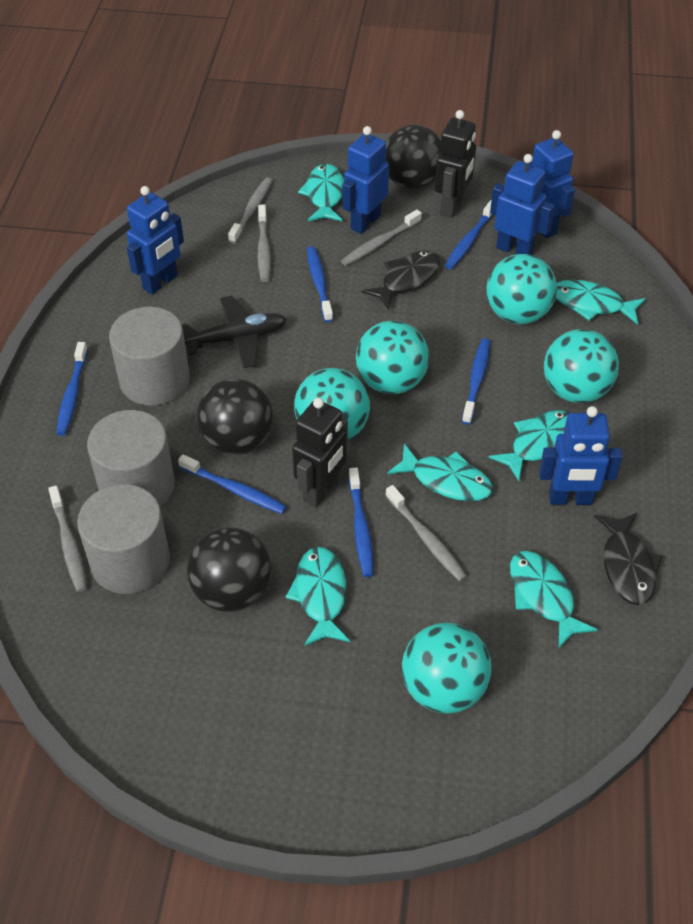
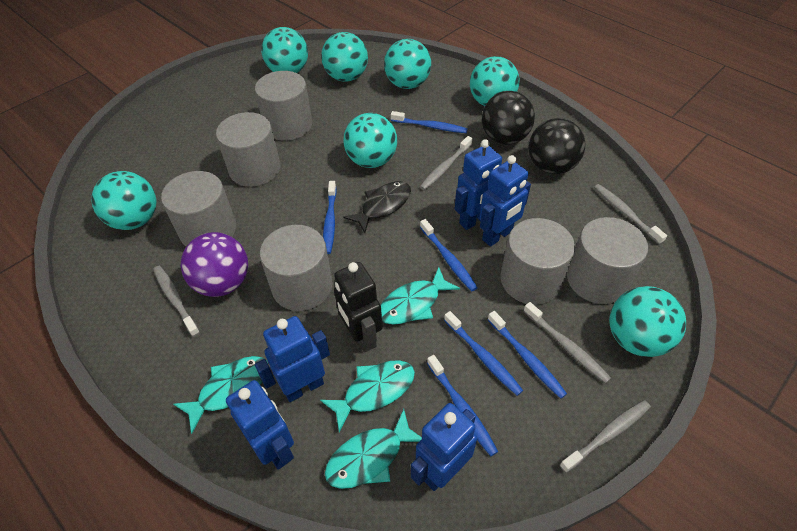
black ball: 3 -> 2
black fish: 2 -> 1
black plane: 1 -> 0
black robot: 2 -> 1
grey cylinder: 3 -> 6
purple ball: 0 -> 1
turquoise ball: 5 -> 7
turquoise fish: 6 -> 4

